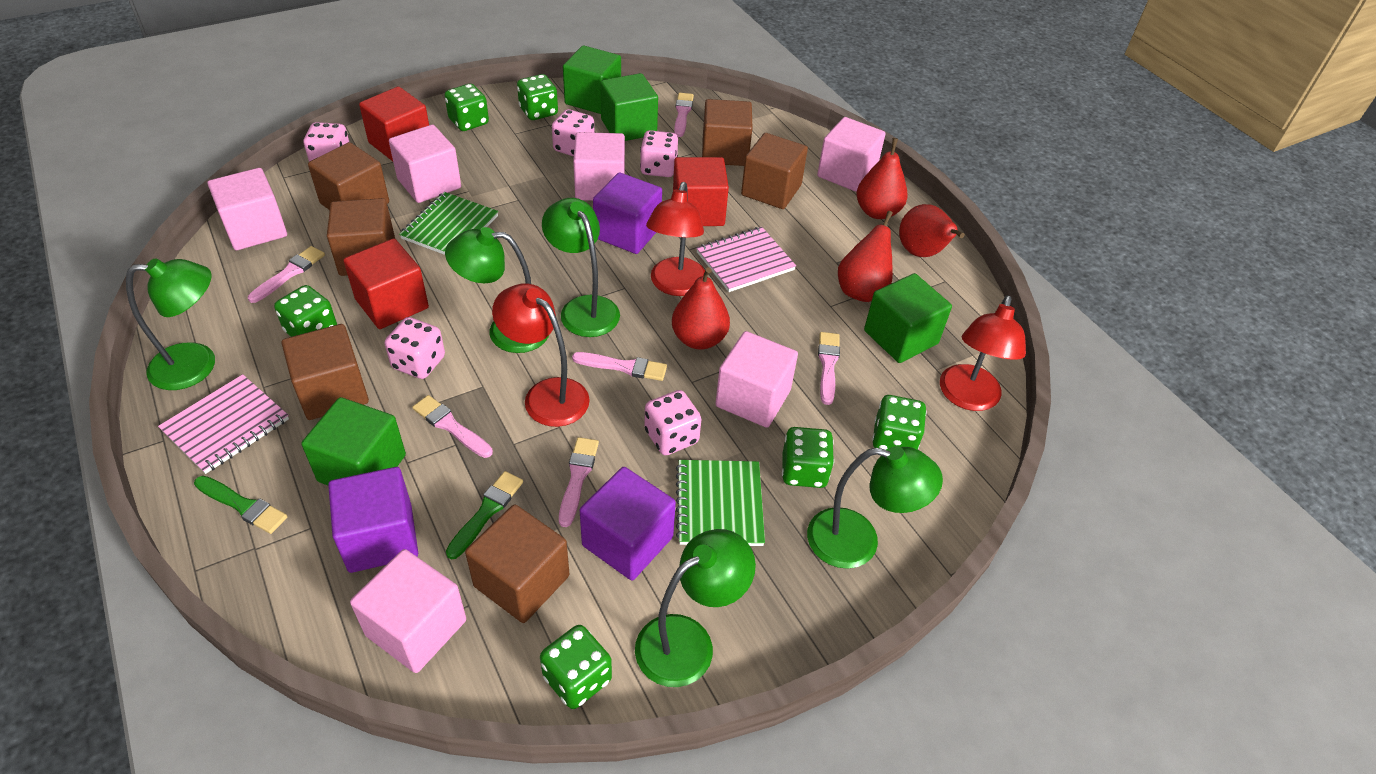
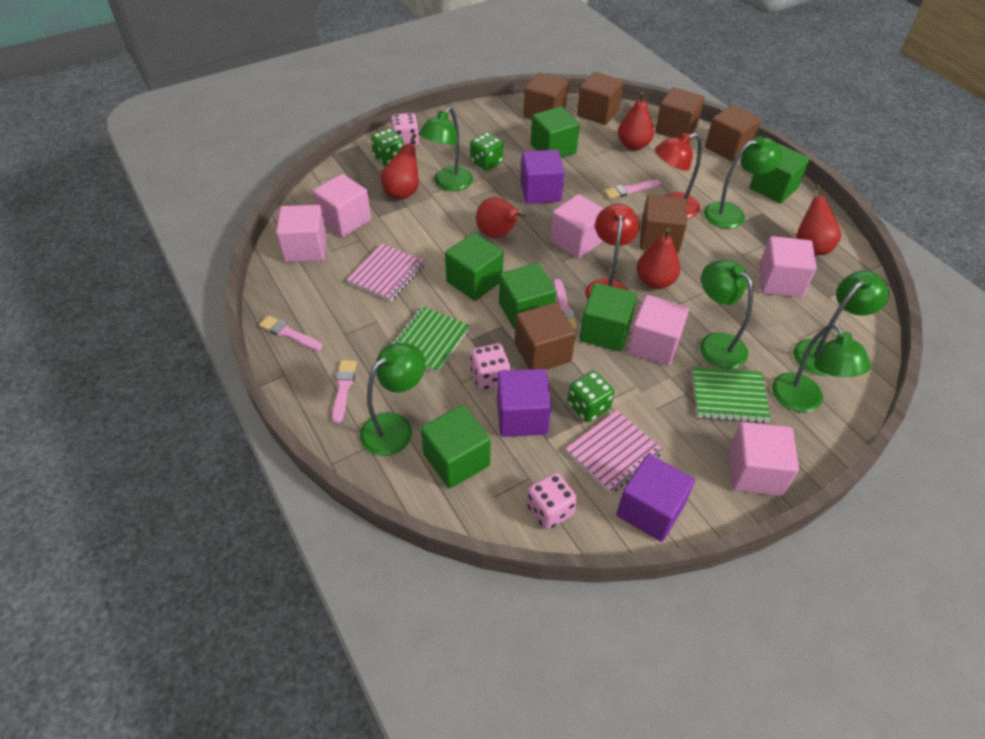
green brush: 2 -> 0
green cube: 4 -> 6
green dice: 6 -> 3
green lamp: 5 -> 6
pink brush: 6 -> 4
pink dice: 5 -> 3
red cube: 3 -> 0
red lamp: 3 -> 2
red pear: 4 -> 5

